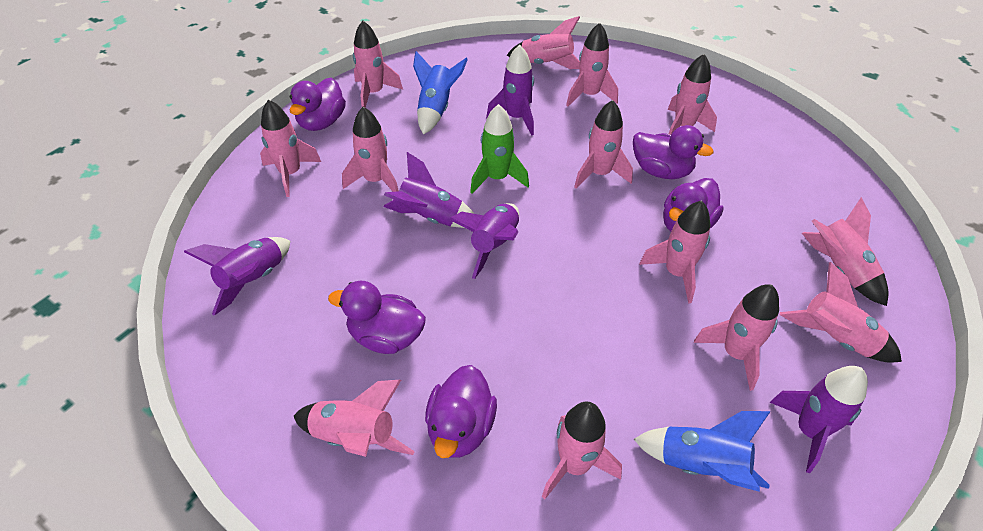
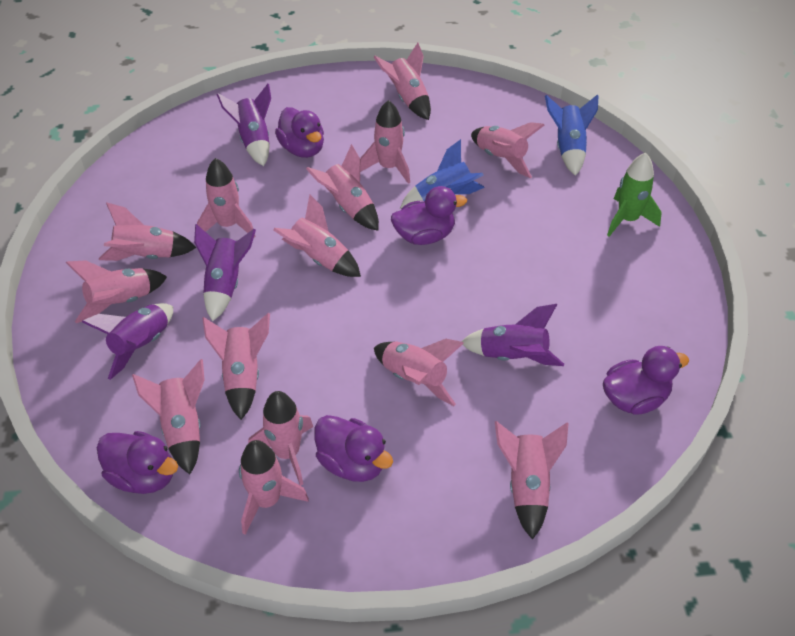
pink rocket: 13 -> 14
purple rocket: 5 -> 4

